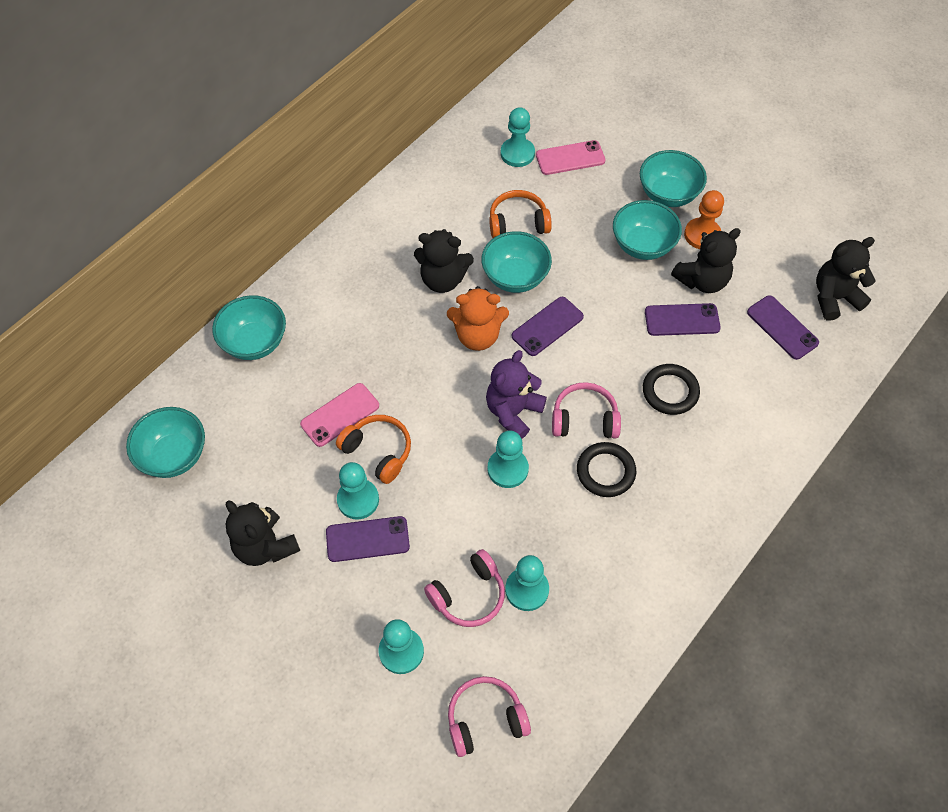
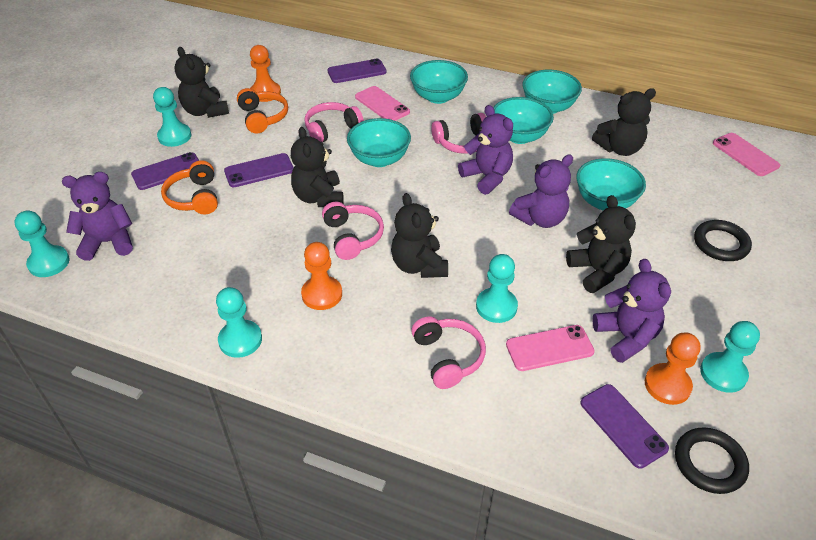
black teddy bear: 4 -> 5
orange pawn: 1 -> 3
orange teddy bear: 1 -> 0
pink headphones: 3 -> 4
pink phone: 2 -> 3
purple teddy bear: 1 -> 4

